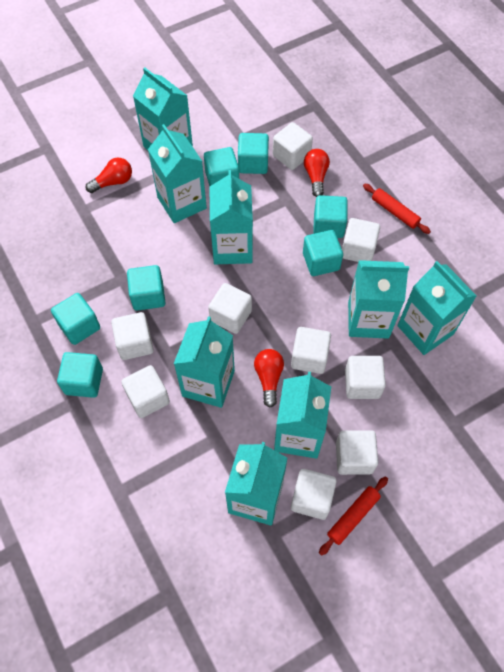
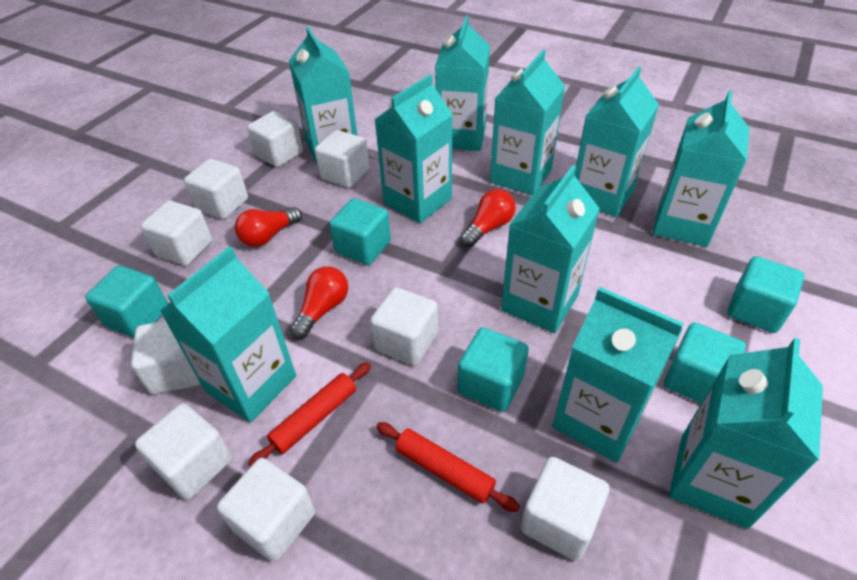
turquoise carton: 8 -> 10
turquoise cube: 7 -> 5

